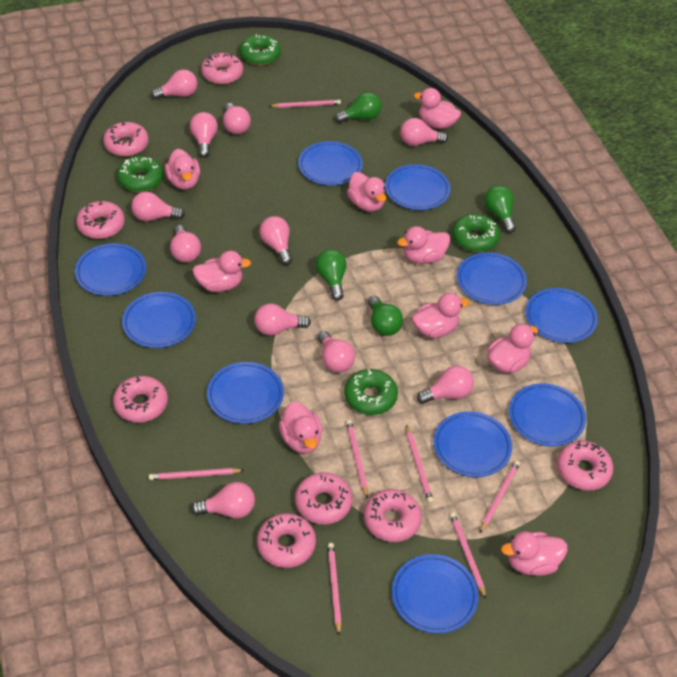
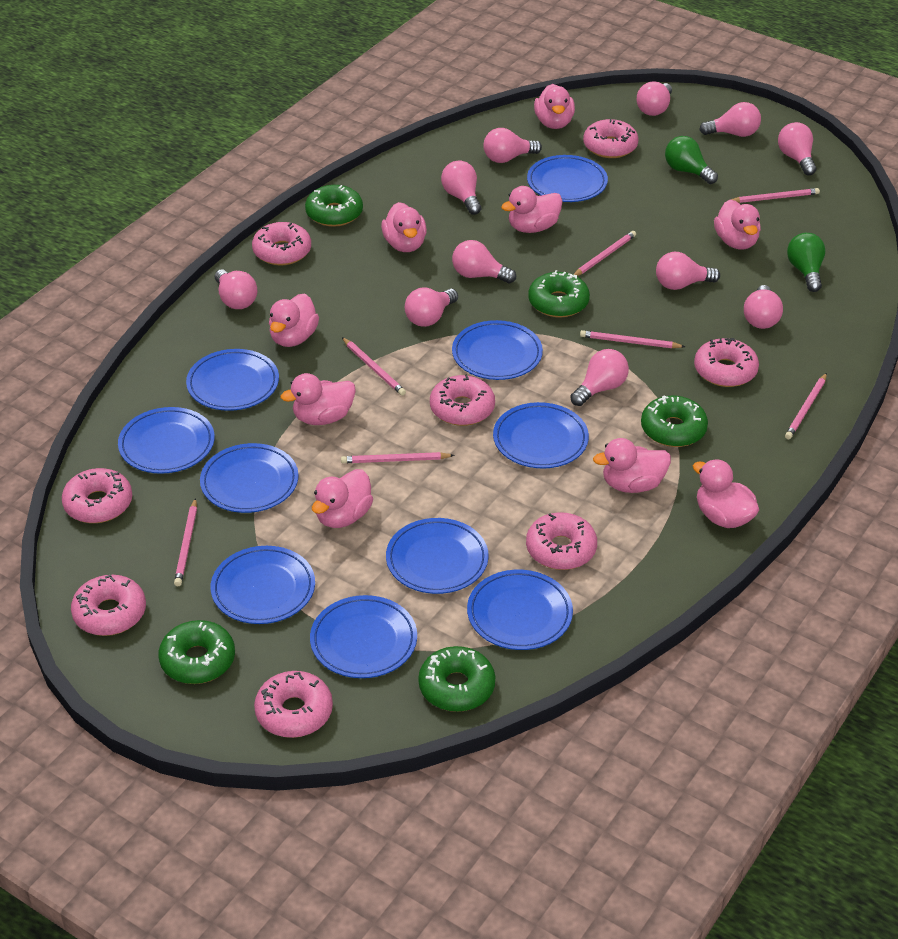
green donut: 4 -> 5
green light bulb: 4 -> 2

